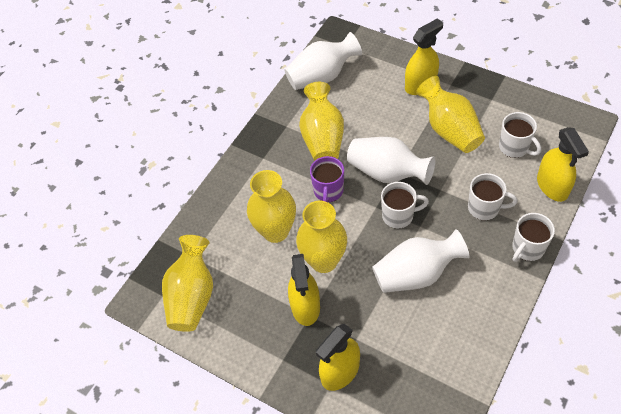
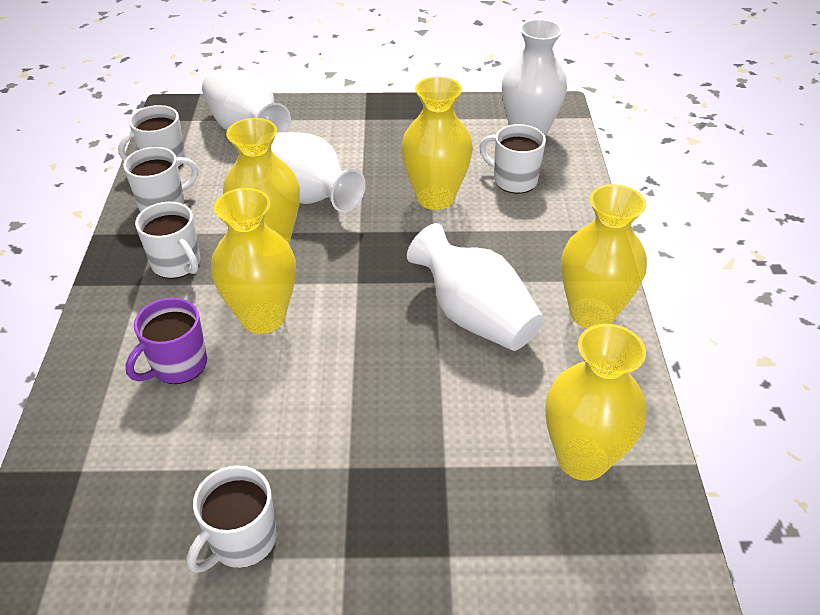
white mug: 4 -> 5
white vase: 3 -> 4
yellow spray bottle: 4 -> 0

